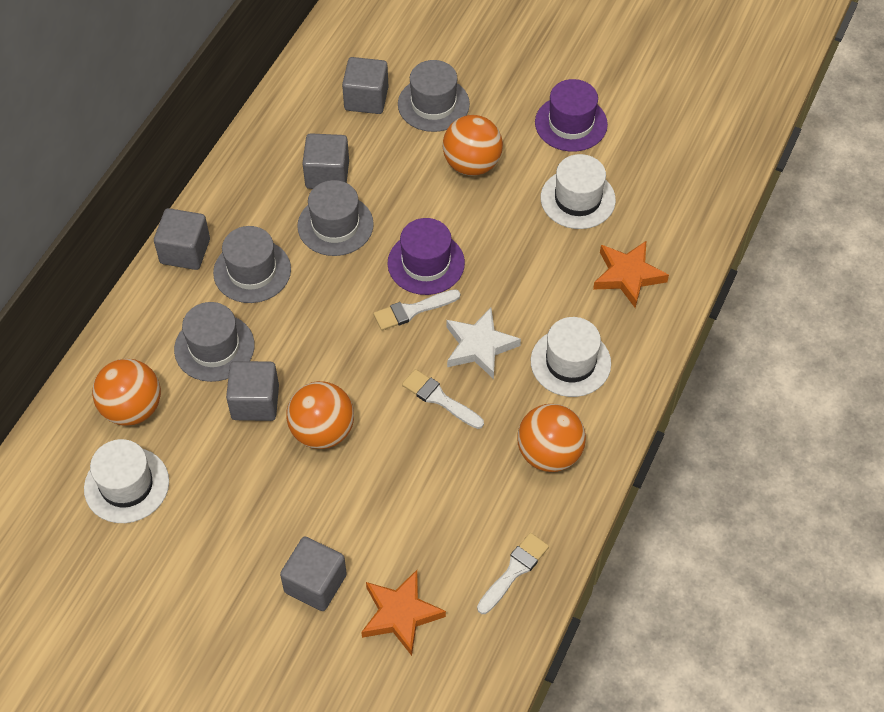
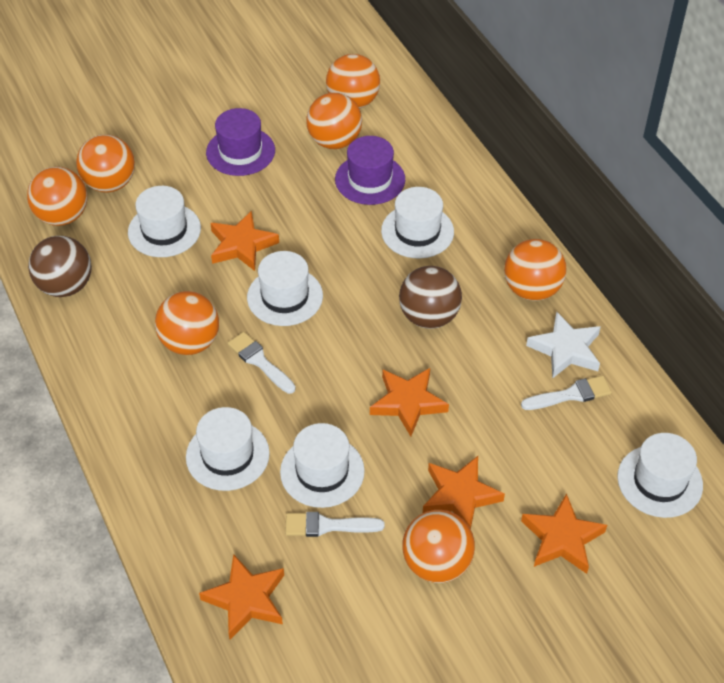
brown ball: 0 -> 2
grey cube: 5 -> 0
grey hat: 4 -> 0
orange ball: 4 -> 7
orange star: 2 -> 5
white hat: 3 -> 6

